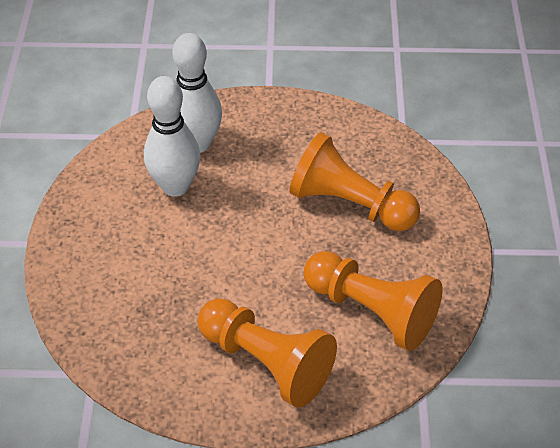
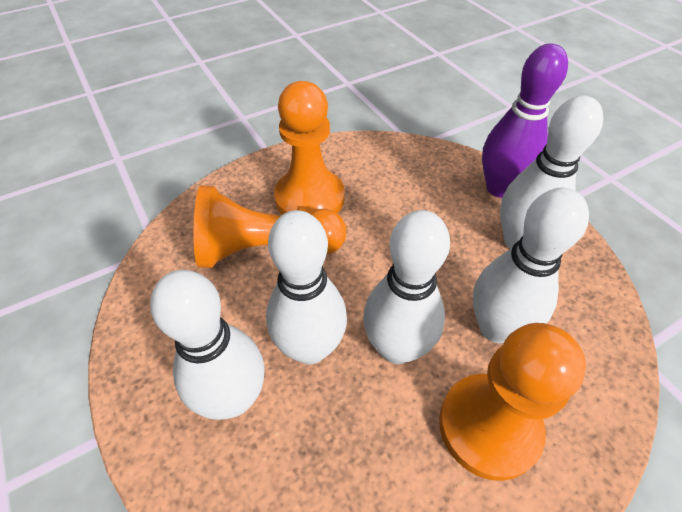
purple bowling pin: 0 -> 1
white bowling pin: 2 -> 5

